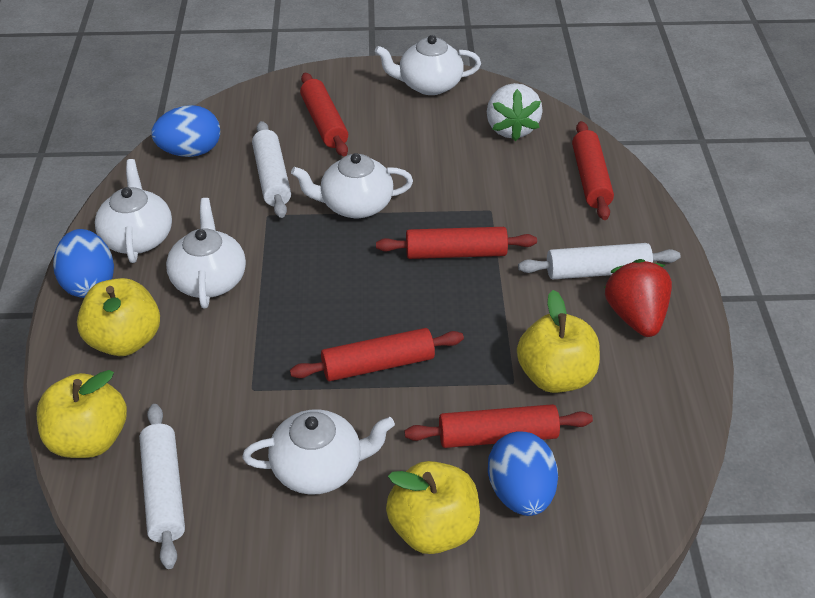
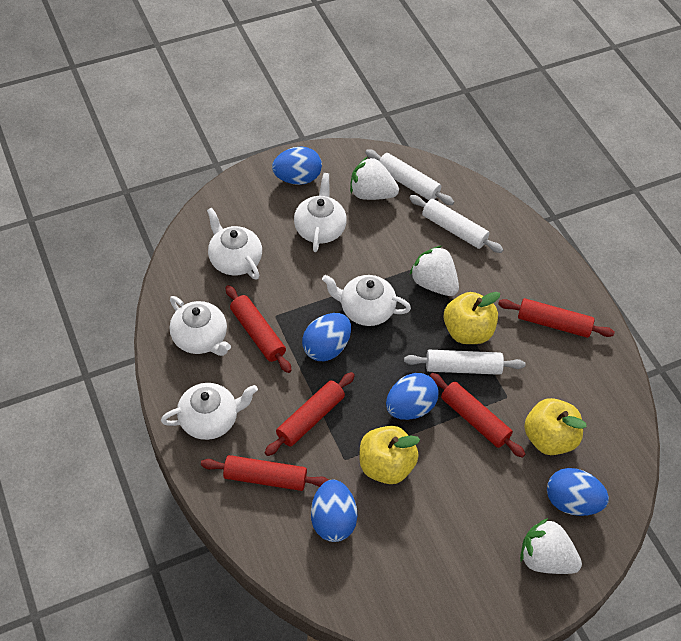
blue egg: 3 -> 5
red strawberry: 1 -> 0
white strawberry: 1 -> 3
yellow apple: 4 -> 3

